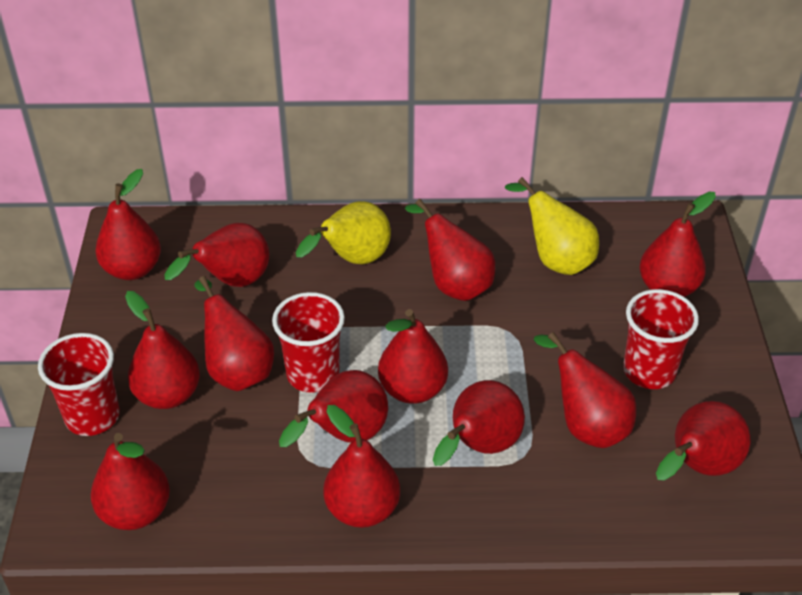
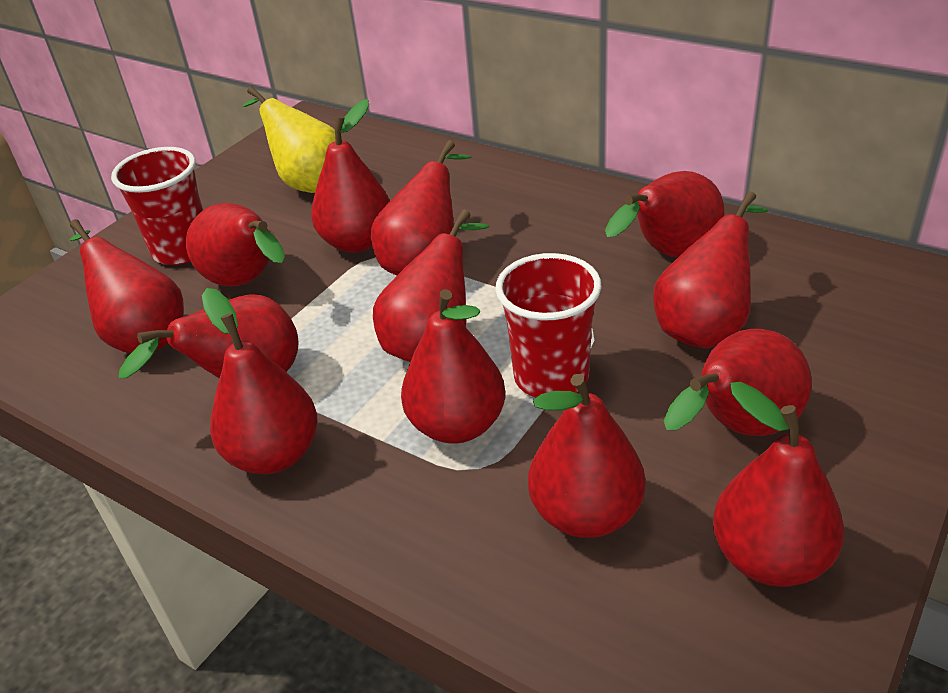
red cup: 3 -> 2
yellow pear: 2 -> 1

